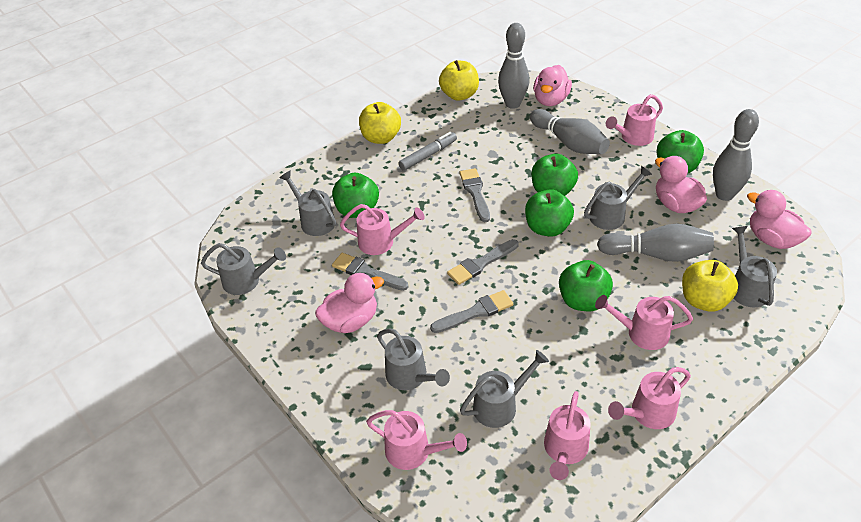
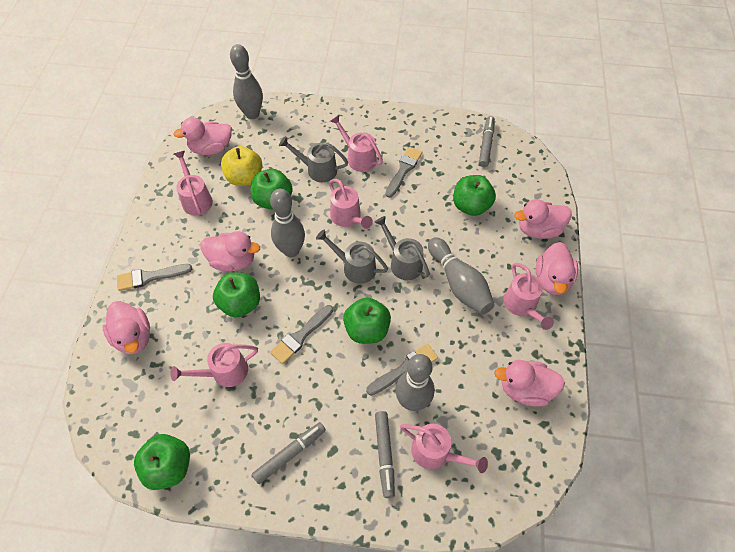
grey marker: 1 -> 3
grey watering can: 6 -> 3
pink duck: 4 -> 6
yellow apple: 3 -> 1

